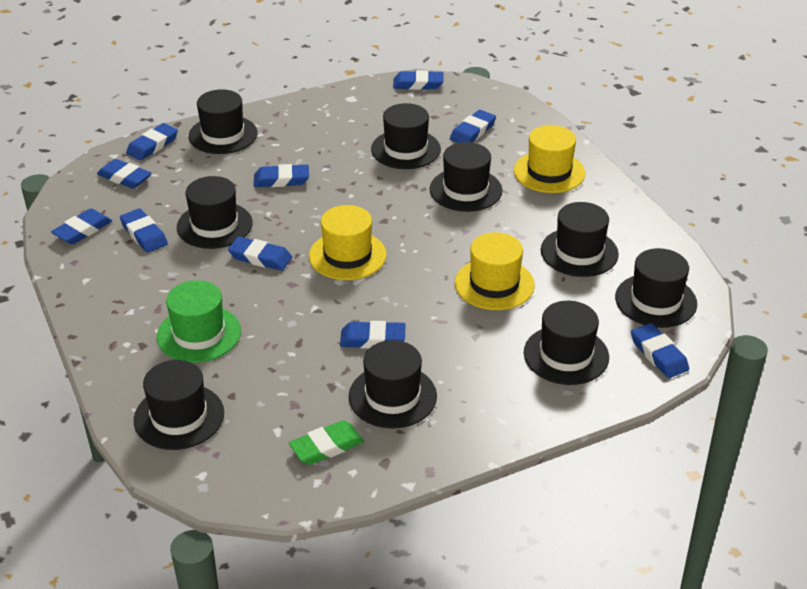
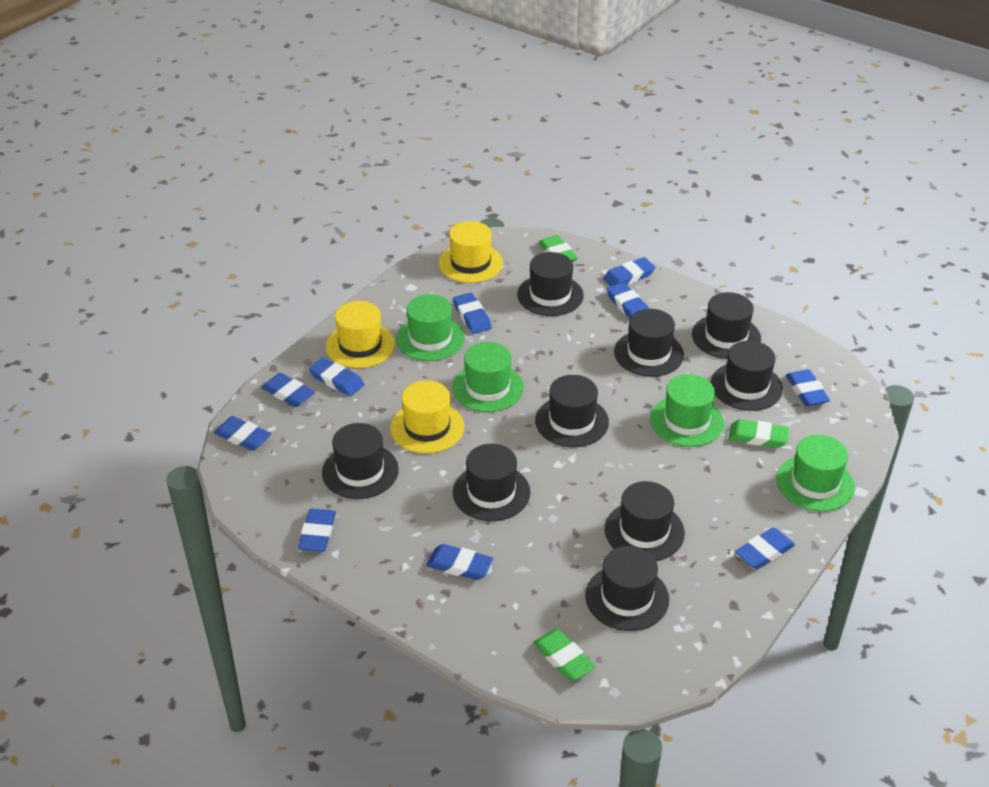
green eraser: 1 -> 3
green hat: 1 -> 4

